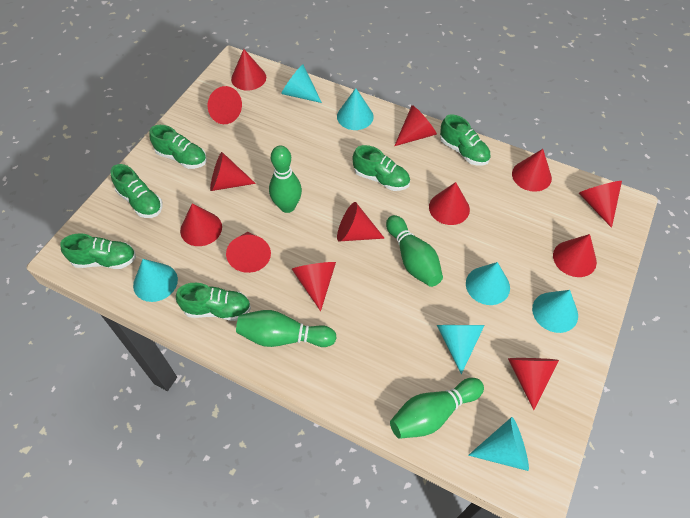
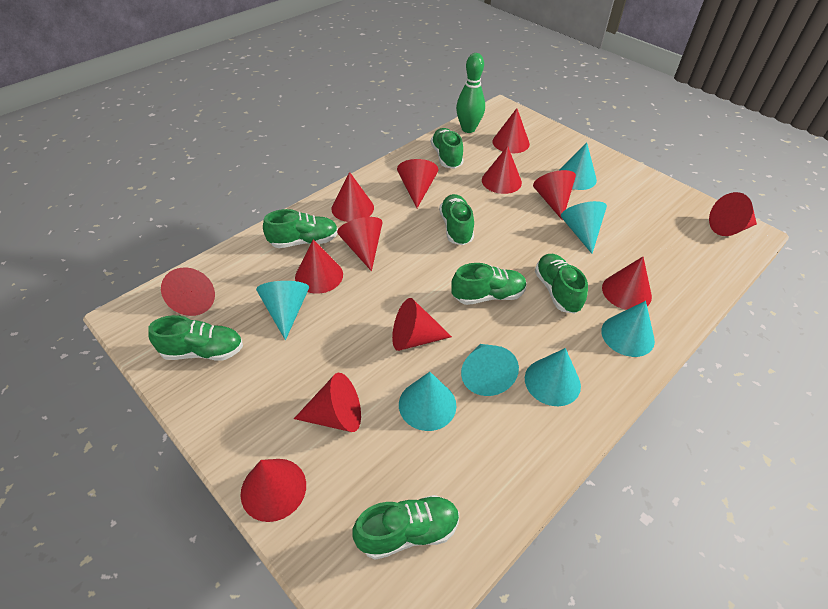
green bowling pin: 4 -> 1
green shoe: 6 -> 7

